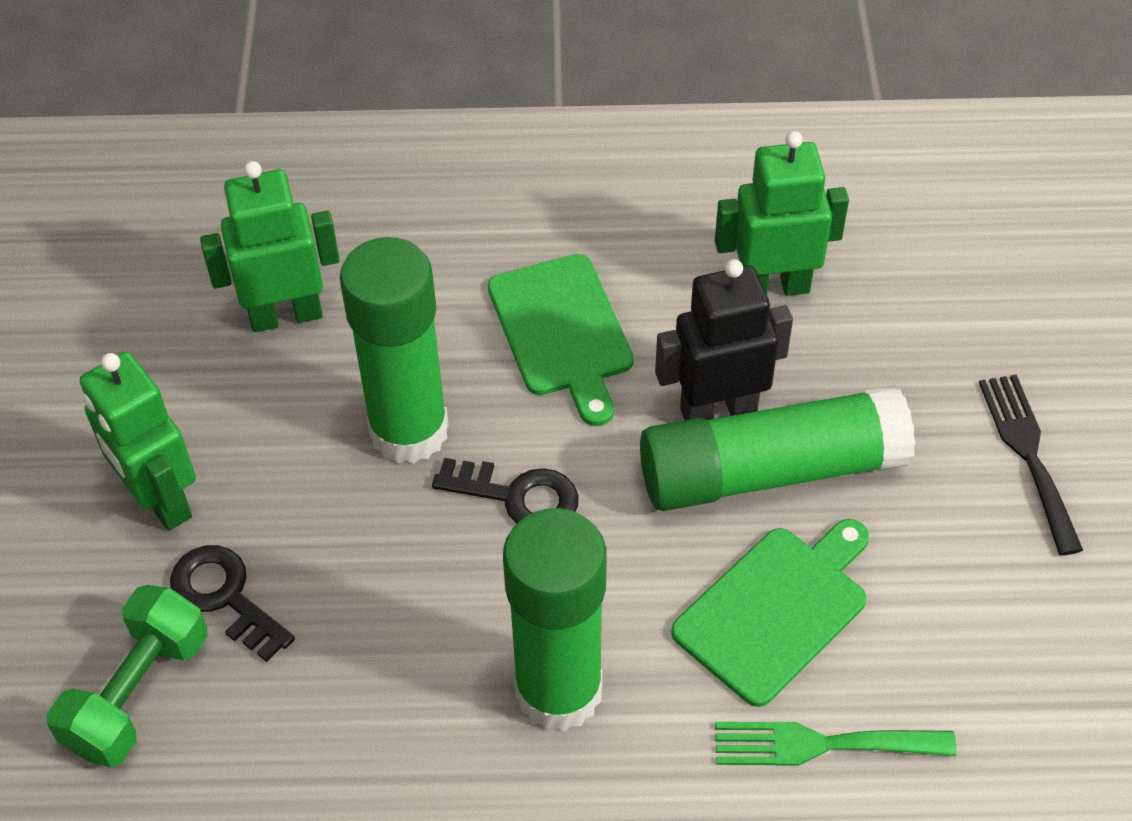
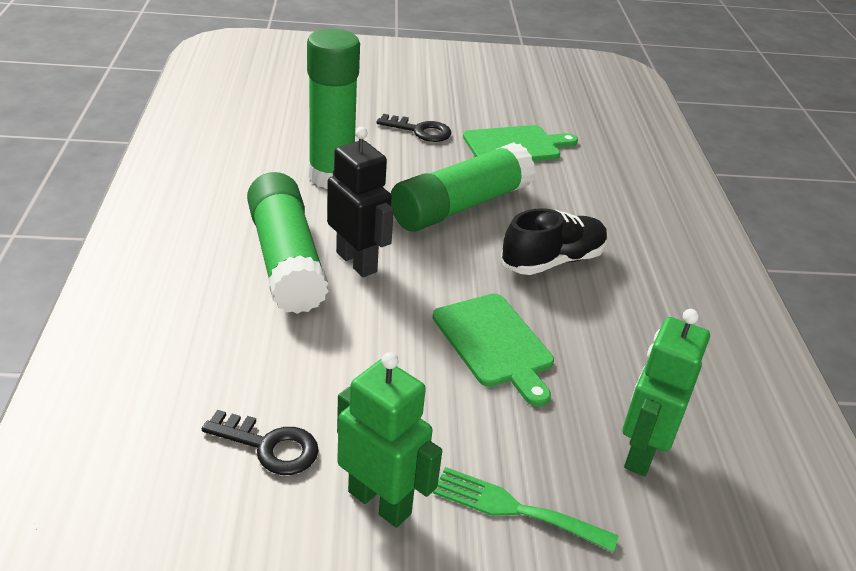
black fork: 1 -> 0
black shoe: 0 -> 1
green dumbbell: 1 -> 0
green robot: 3 -> 2

